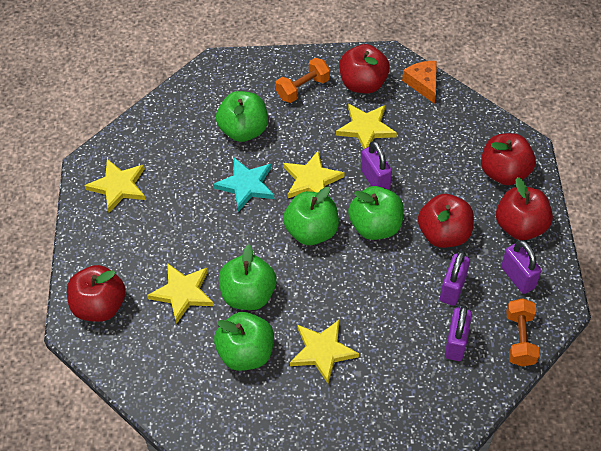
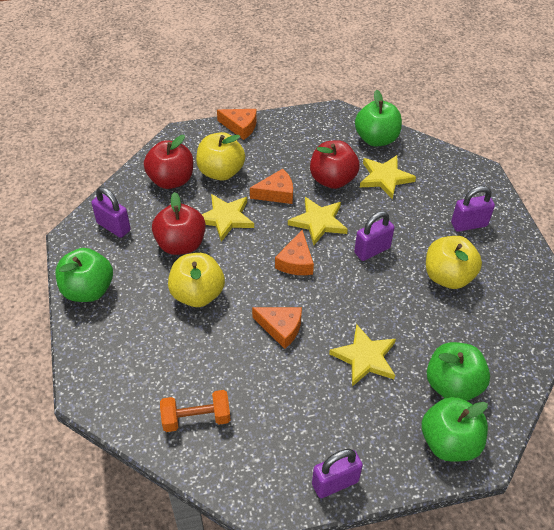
green apple: 5 -> 4
orange cheese: 1 -> 4
orange dumbbell: 2 -> 1
red apple: 5 -> 3
turquoise star: 1 -> 0
yellow apple: 0 -> 3
yellow star: 5 -> 4

